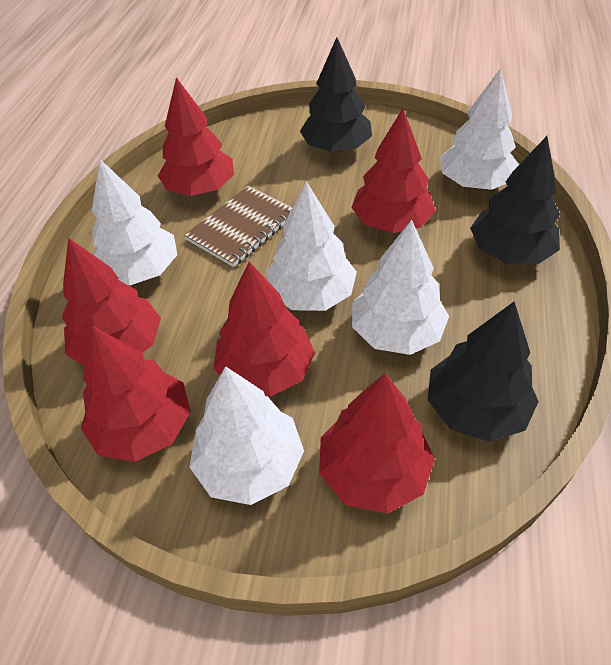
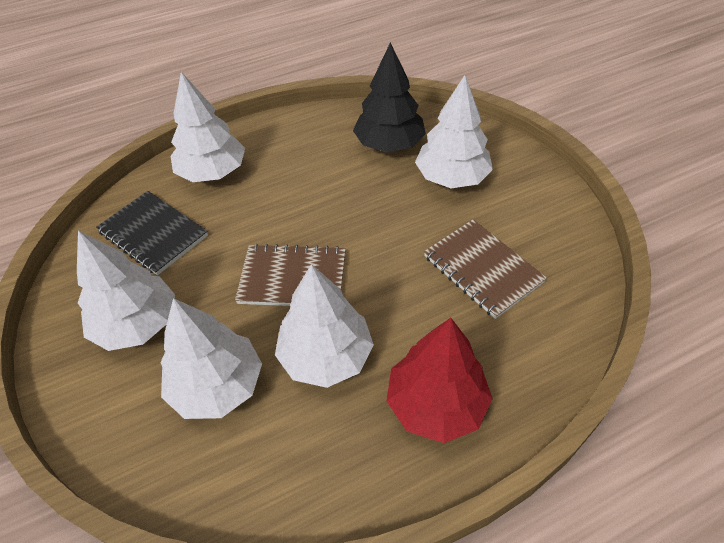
black notebook: 0 -> 1
black tree: 3 -> 1
brown notebook: 1 -> 2
red tree: 6 -> 1

